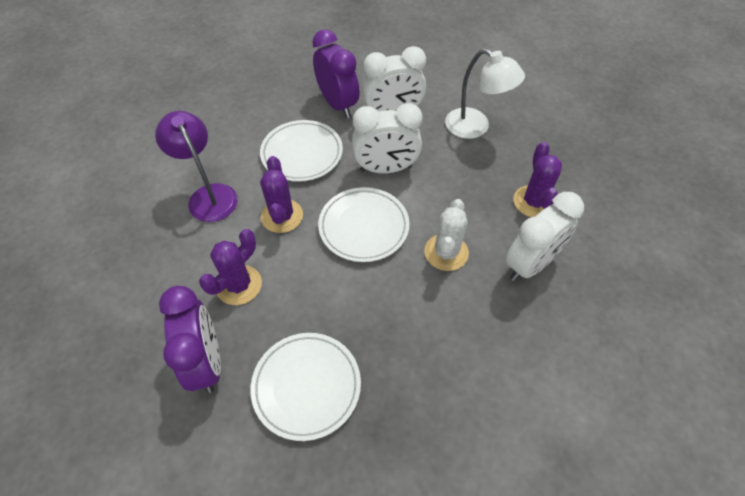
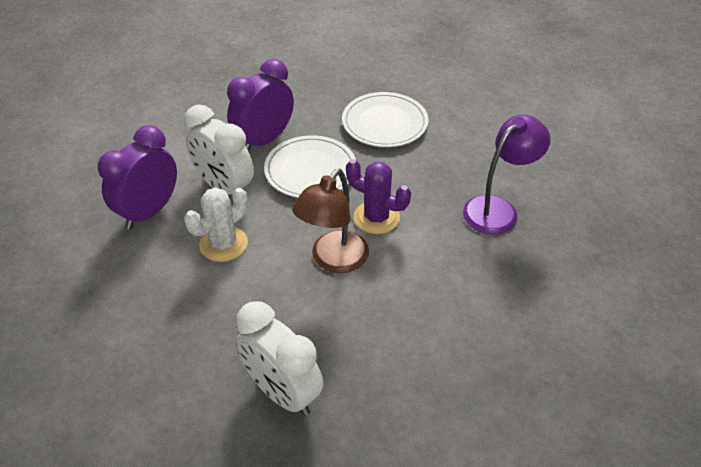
brown lamp: 0 -> 1
purple cactus: 3 -> 1
white clock: 3 -> 2
white lamp: 1 -> 0
white plate: 3 -> 2

